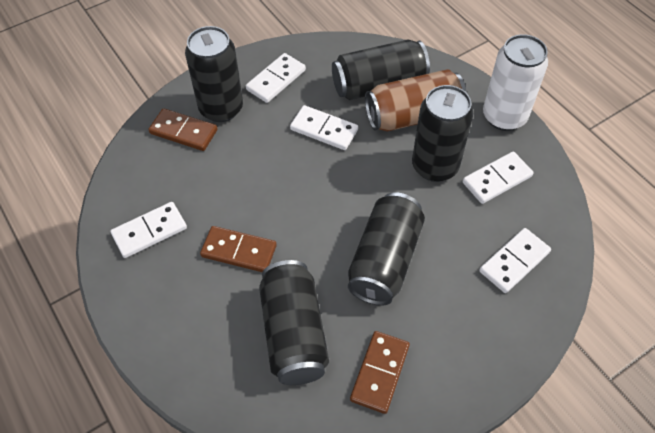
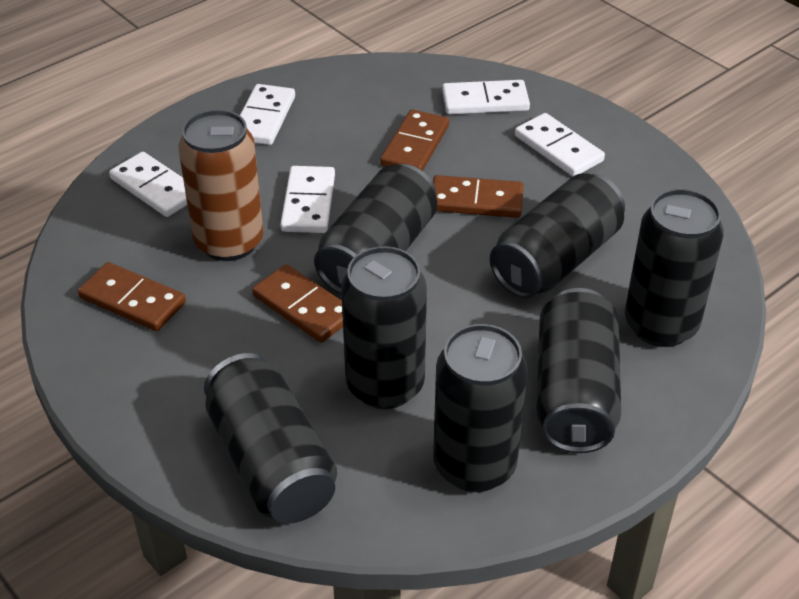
black can: 5 -> 7
brown domino: 3 -> 4
white can: 1 -> 0

